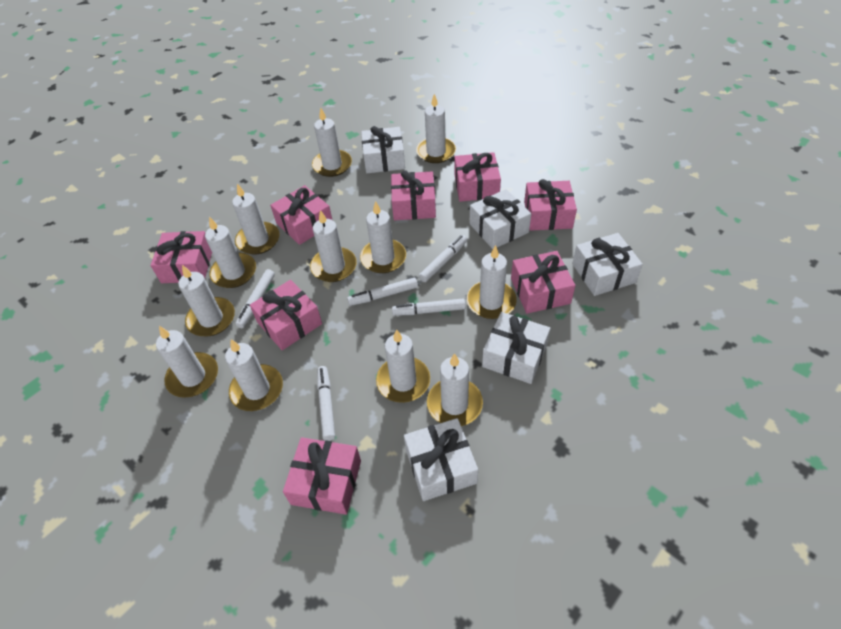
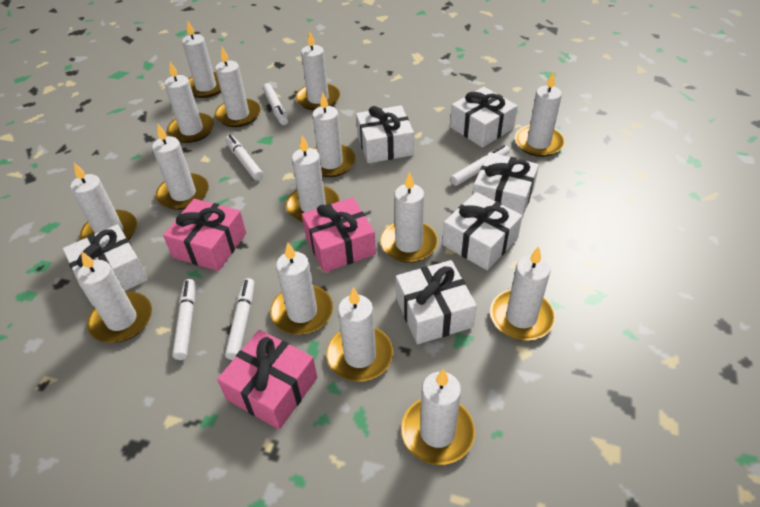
pink gift: 8 -> 3
white candle: 12 -> 15
white gift: 5 -> 6

